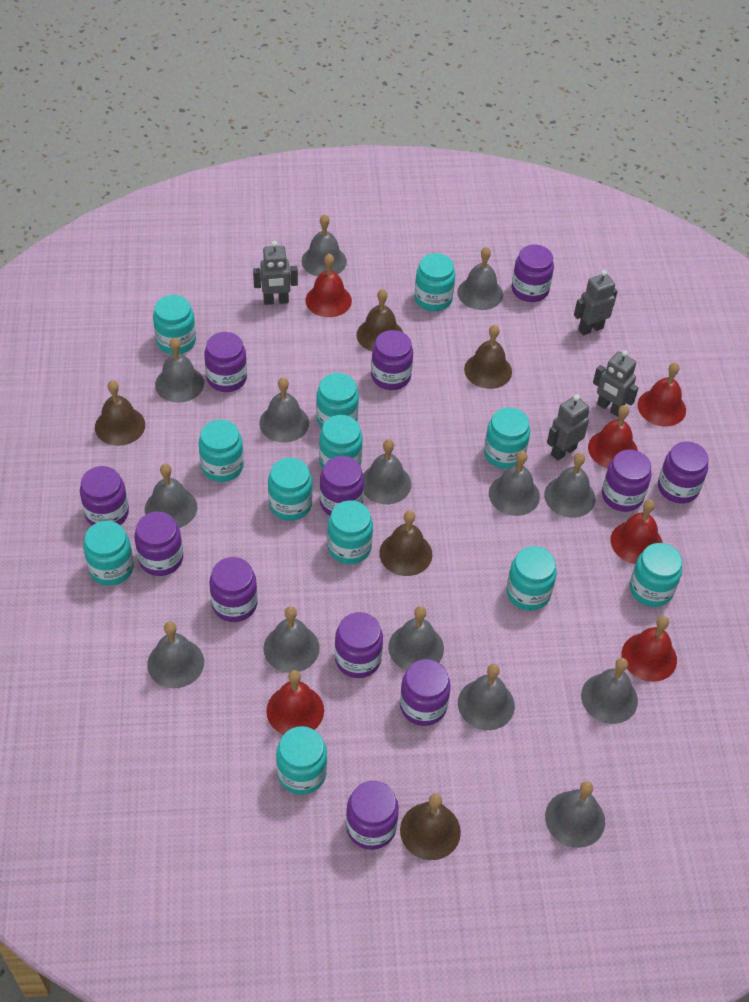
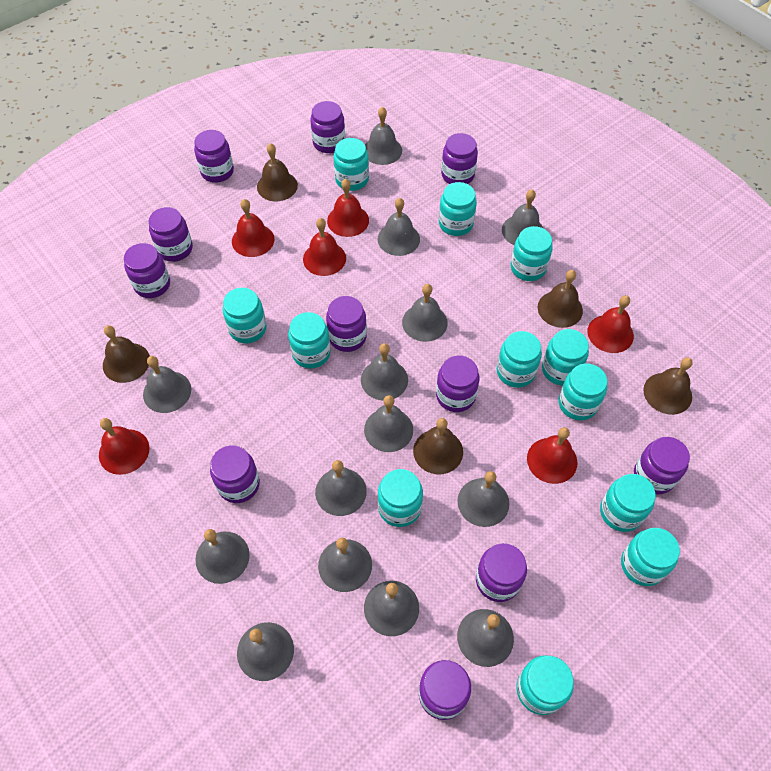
grey robot: 4 -> 0
purple jar: 12 -> 11

